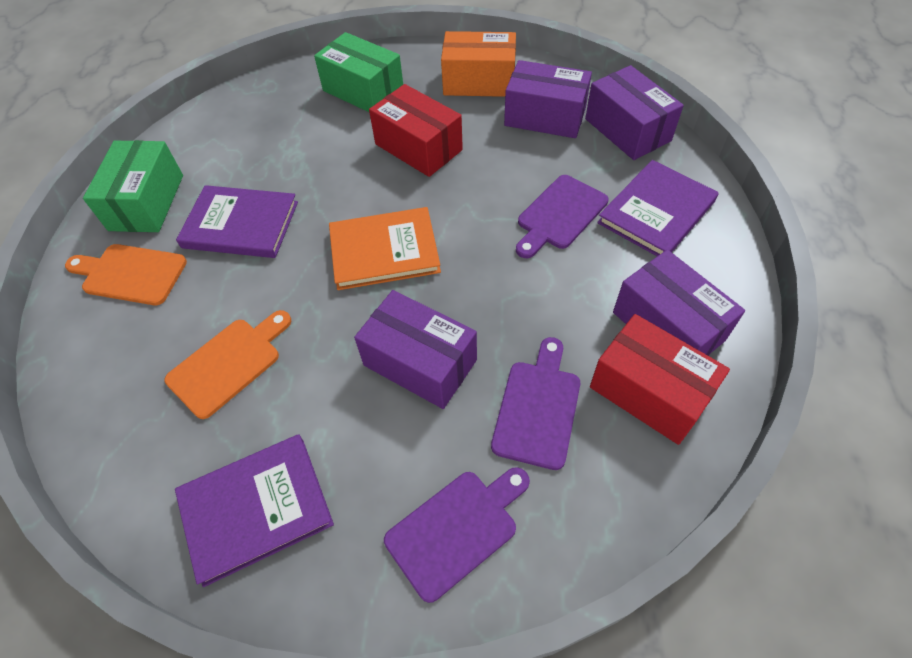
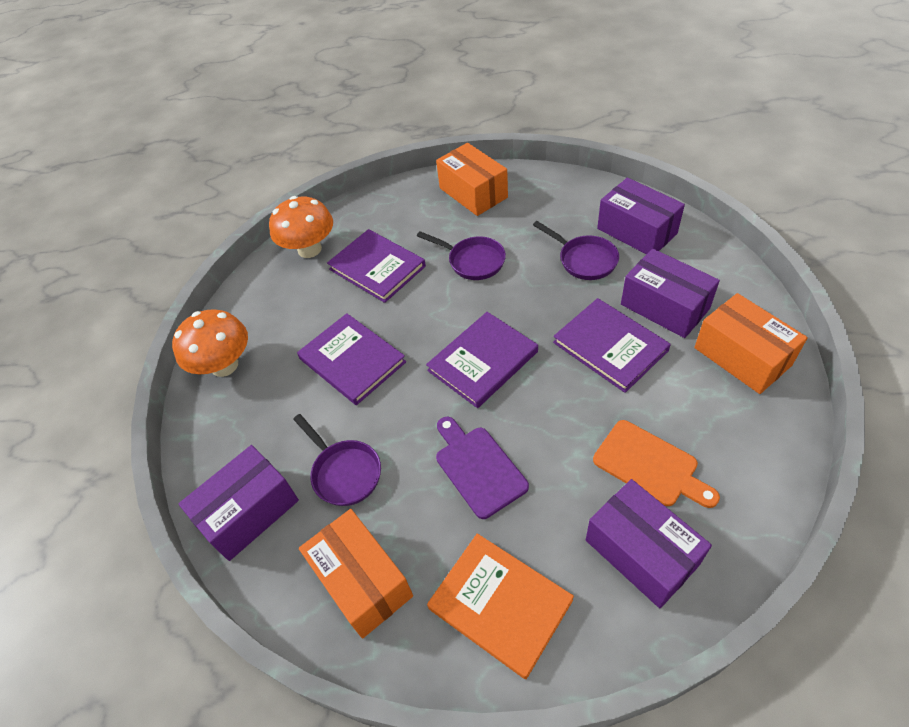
green box: 2 -> 0
orange box: 1 -> 3
orange cutting board: 2 -> 1
orange mushroom: 0 -> 2
purple book: 3 -> 4
purple cutting board: 3 -> 1
purple pan: 0 -> 3
red box: 2 -> 0

